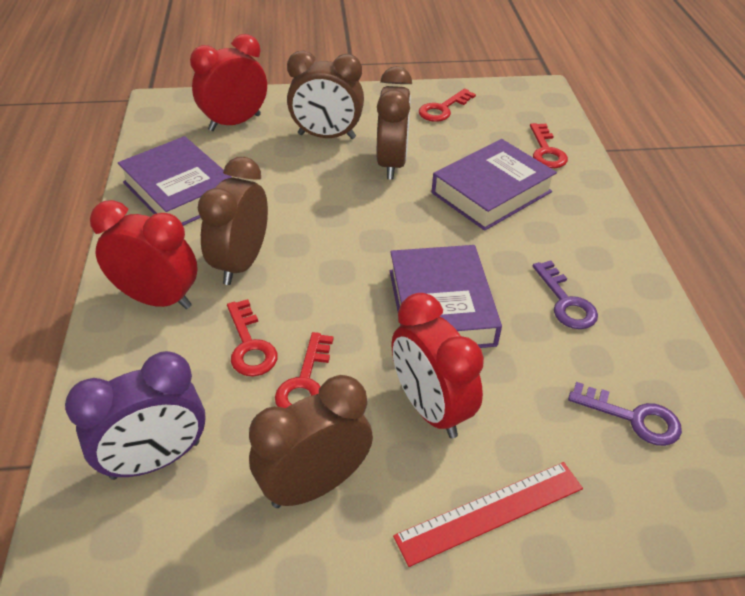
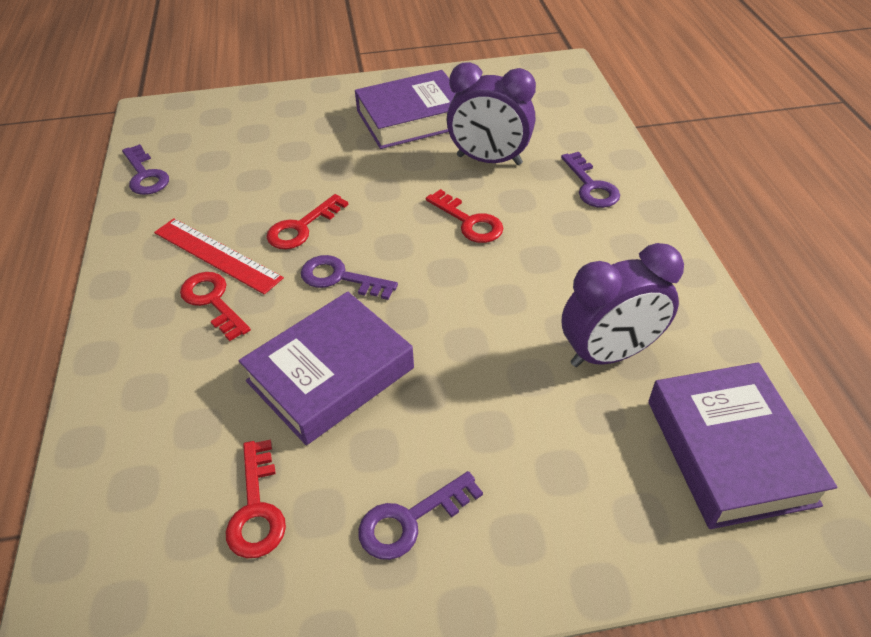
brown clock: 4 -> 0
purple clock: 1 -> 2
purple key: 2 -> 4
red clock: 3 -> 0

